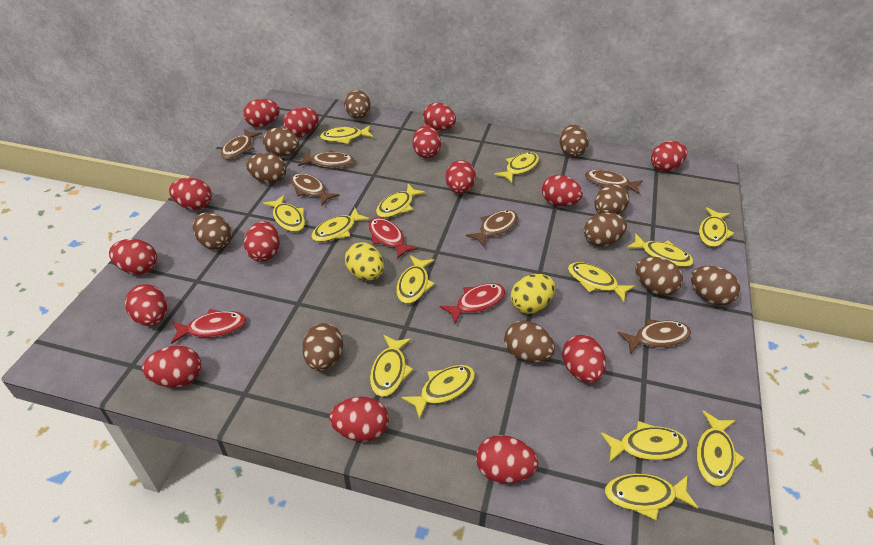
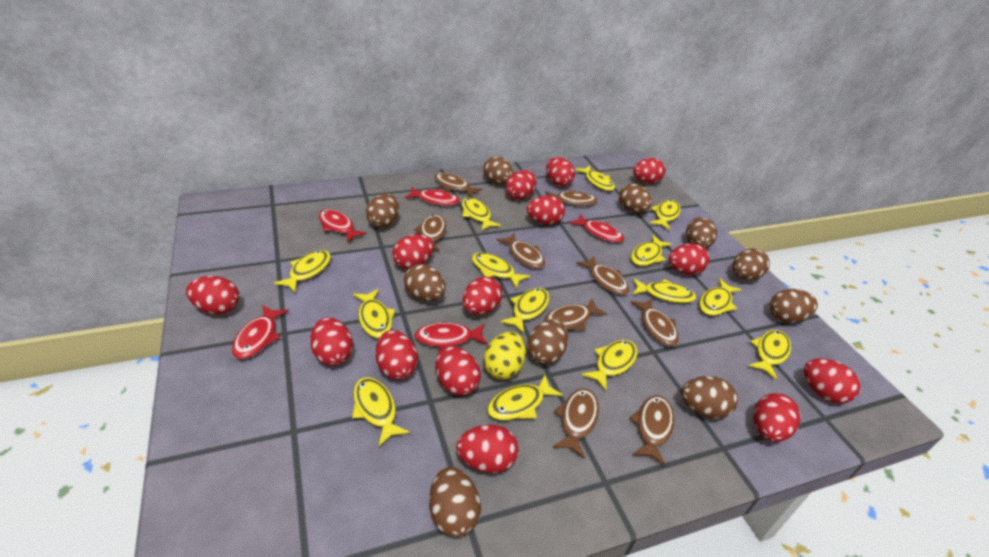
brown egg: 11 -> 10
brown fish: 6 -> 9
red egg: 15 -> 14
red fish: 3 -> 5
yellow egg: 2 -> 1

